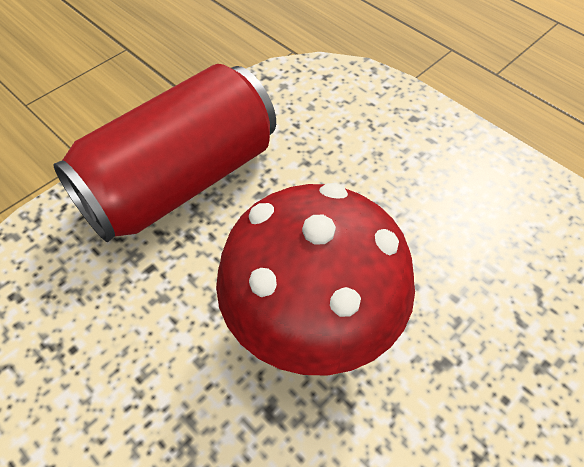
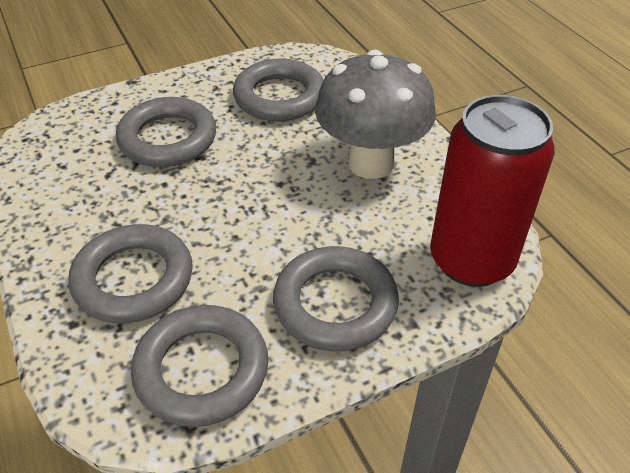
grey mushroom: 0 -> 1
grey ring: 0 -> 5
red mushroom: 1 -> 0

